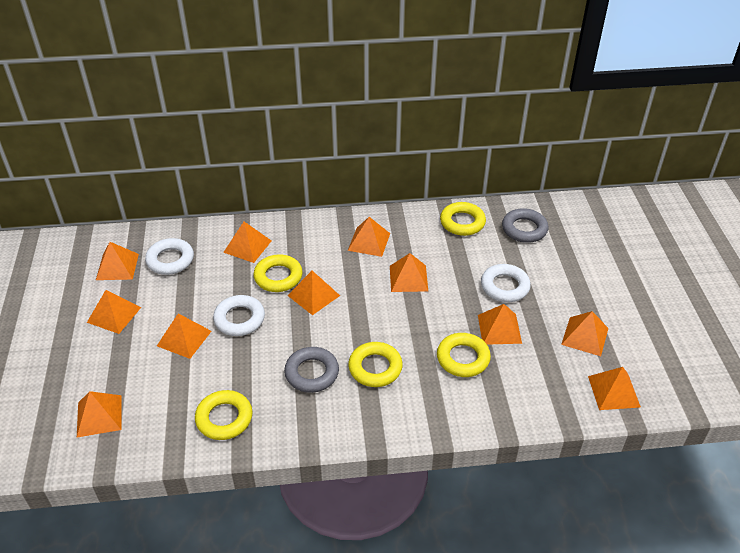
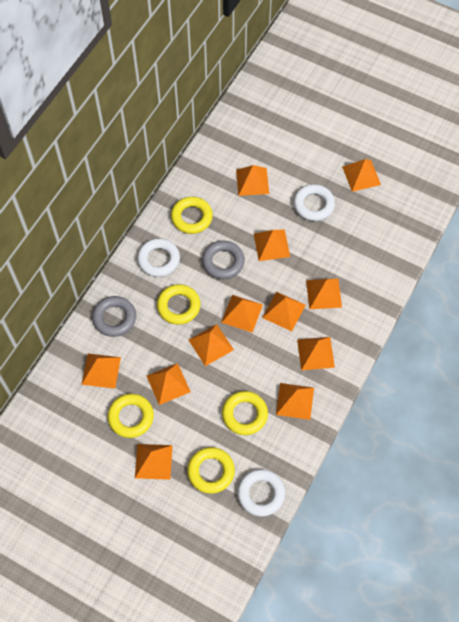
orange pyramid: 11 -> 12

